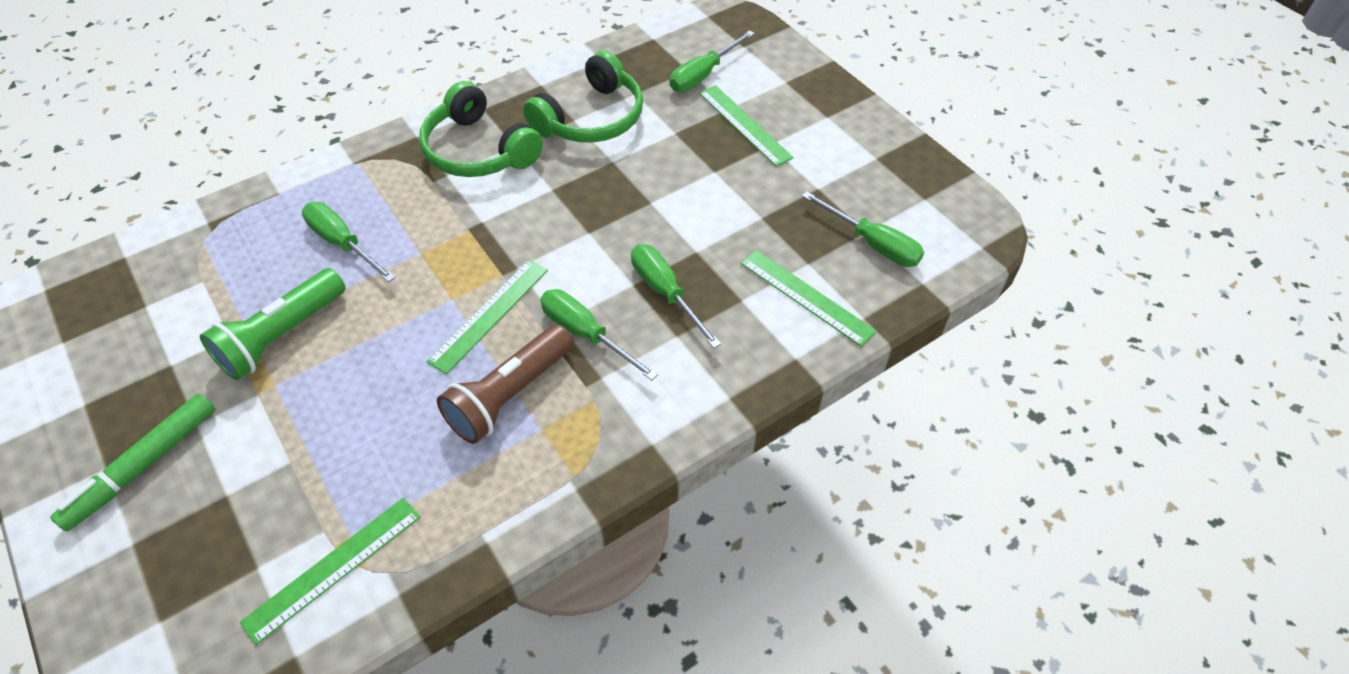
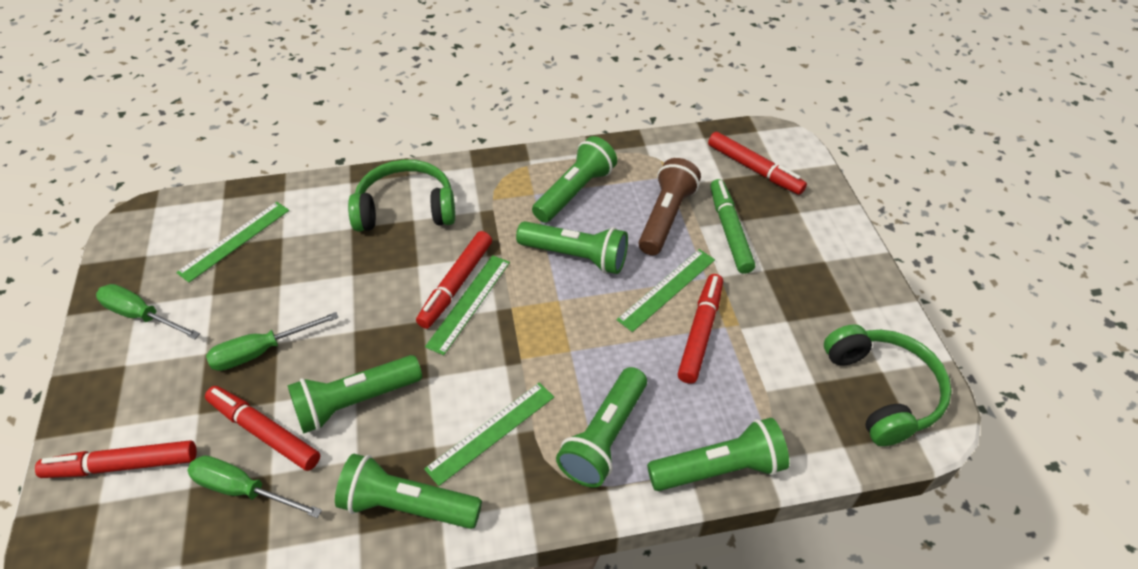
green flashlight: 1 -> 6
green screwdriver: 5 -> 3
red marker: 0 -> 5

